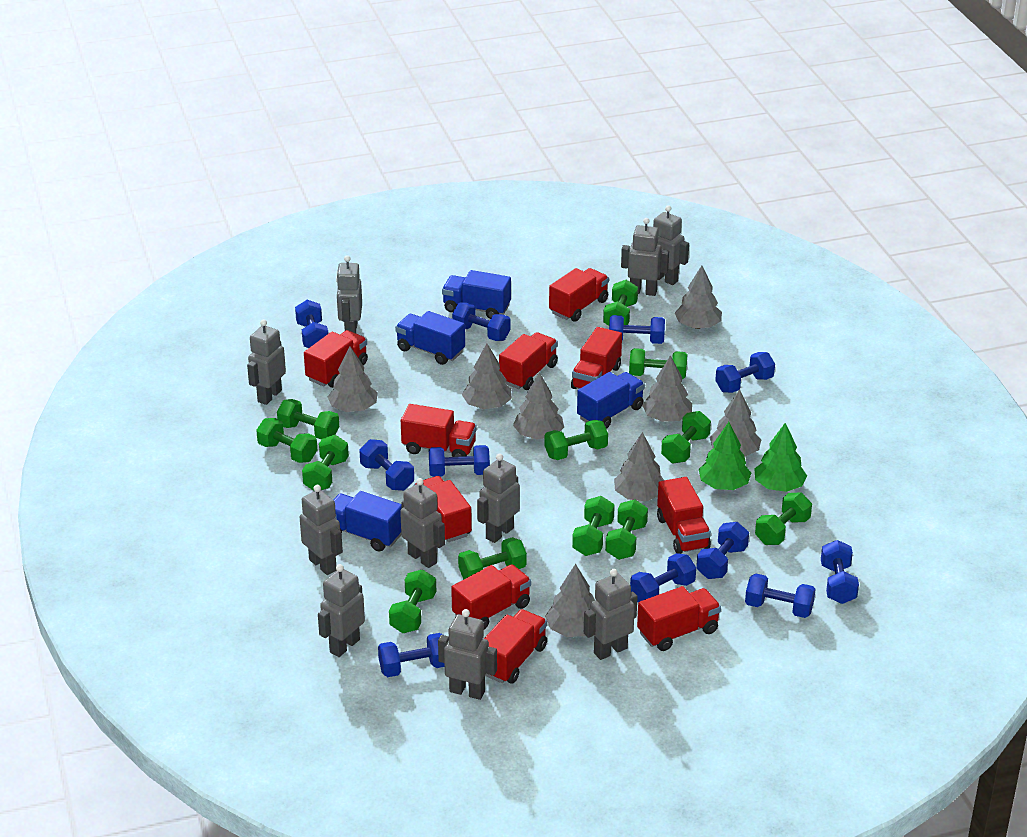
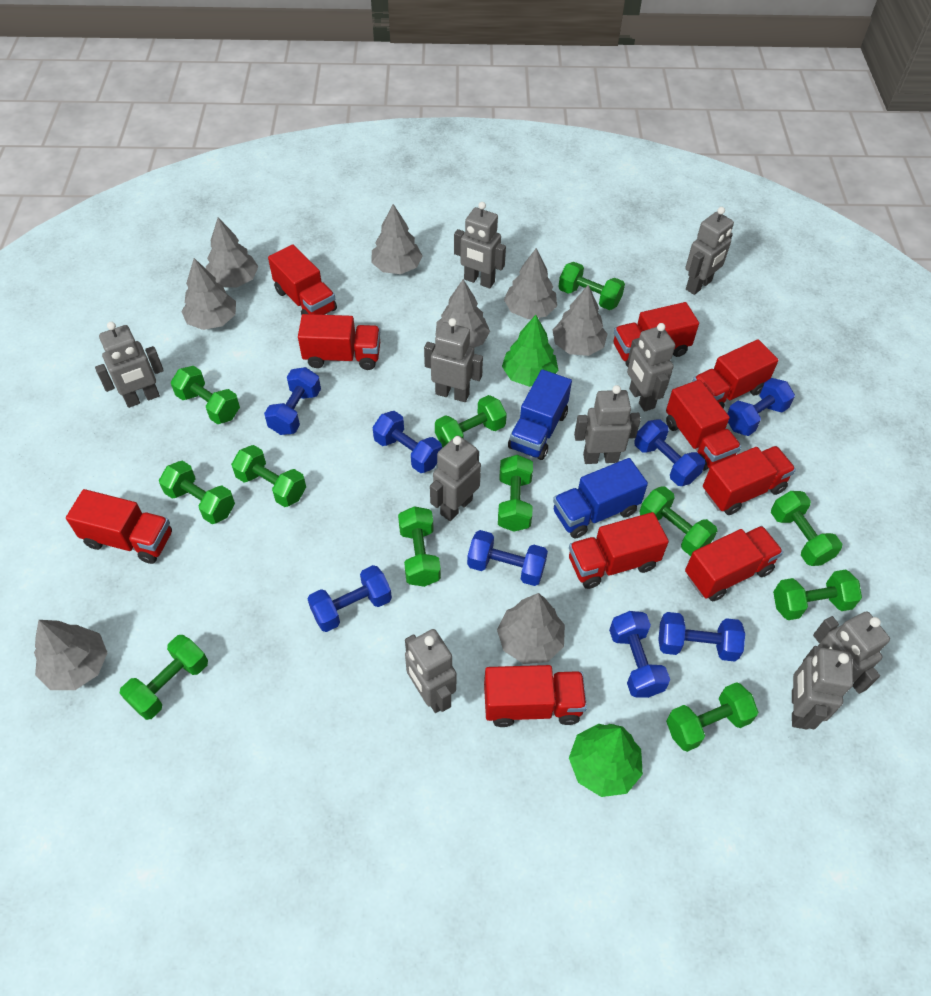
blue dumbbell: 11 -> 8
blue truck: 4 -> 2

